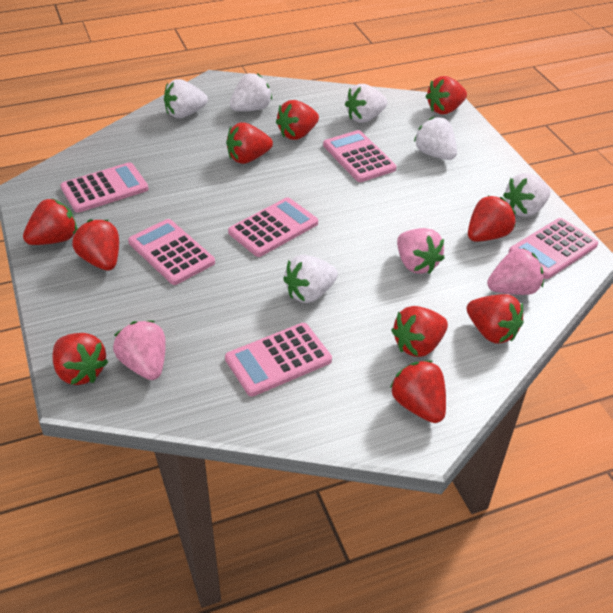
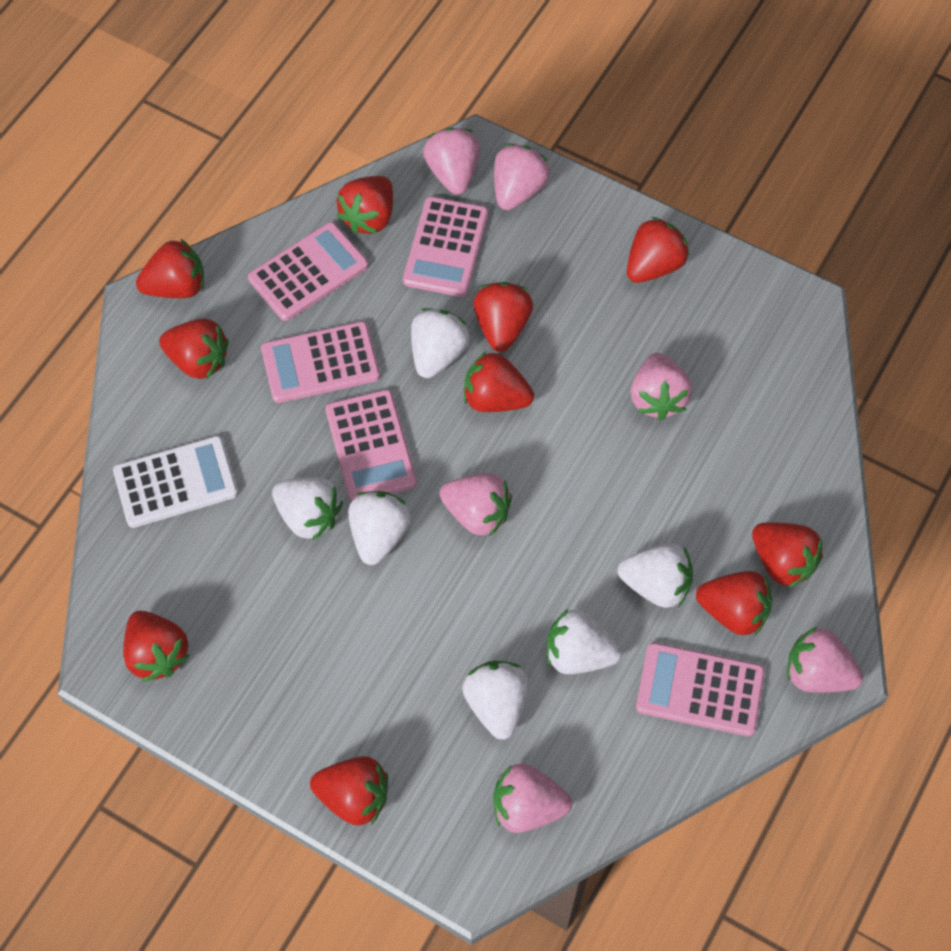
pink calculator: 6 -> 5
pink strawberry: 3 -> 6
white calculator: 0 -> 1

